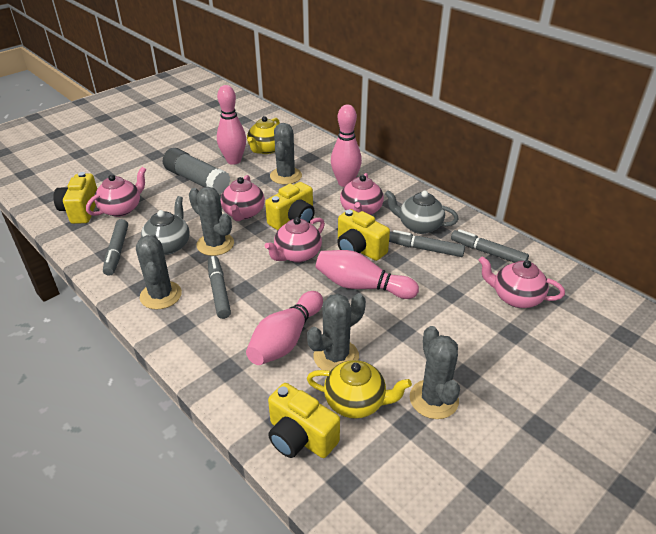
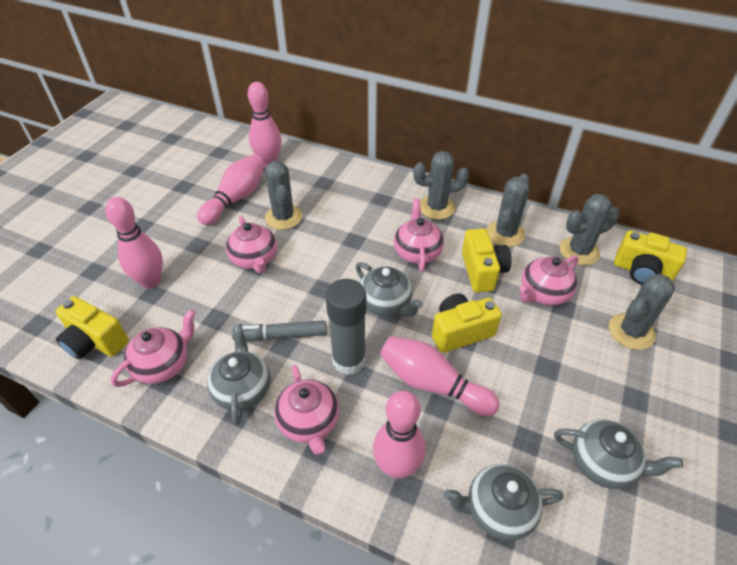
grey marker: 4 -> 1
grey teapot: 2 -> 4
pink bowling pin: 4 -> 5
yellow teapot: 2 -> 0

